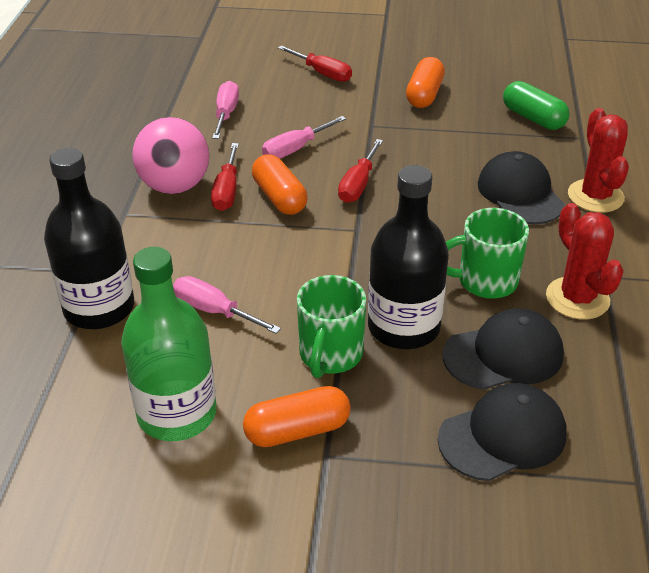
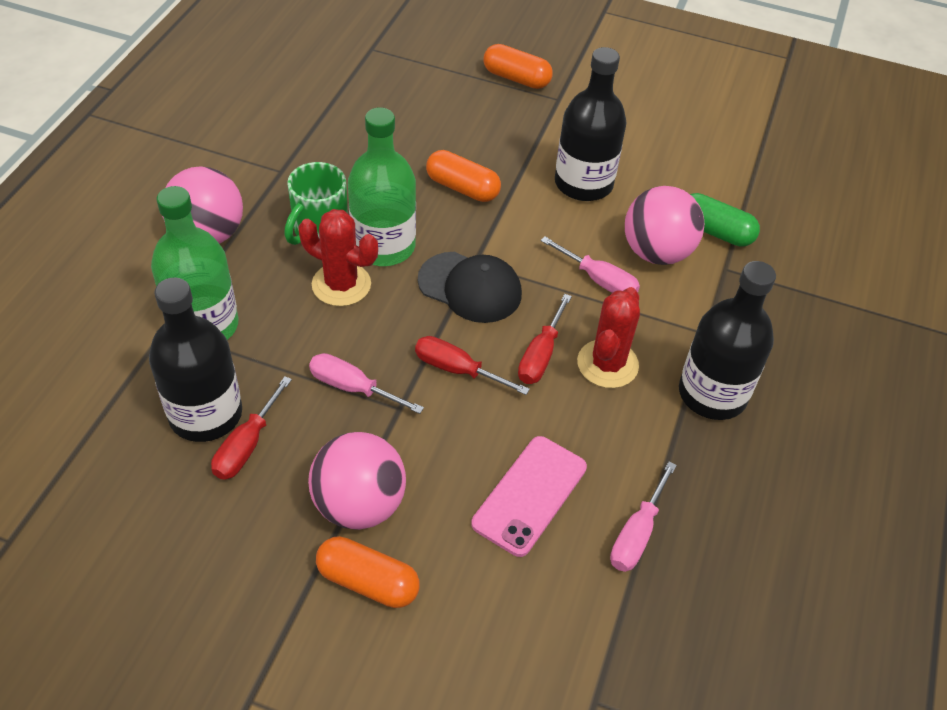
black bottle: 2 -> 3
black cap: 3 -> 1
green bottle: 1 -> 2
green mug: 2 -> 1
pink ball: 1 -> 3
pink phone: 0 -> 1

